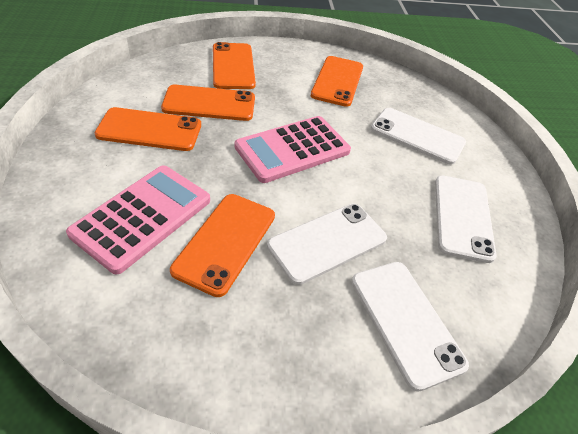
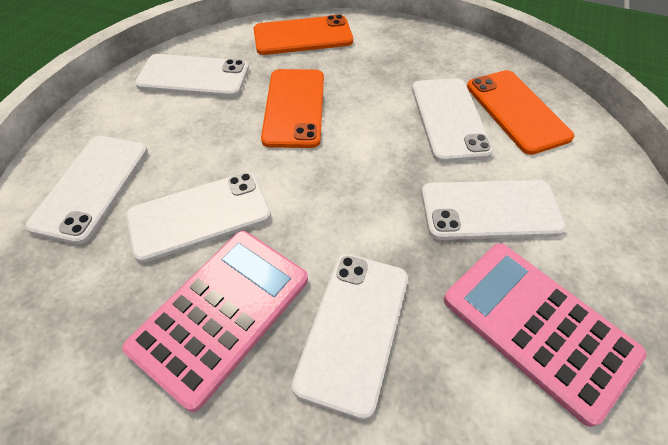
orange phone: 5 -> 3
white phone: 4 -> 6

